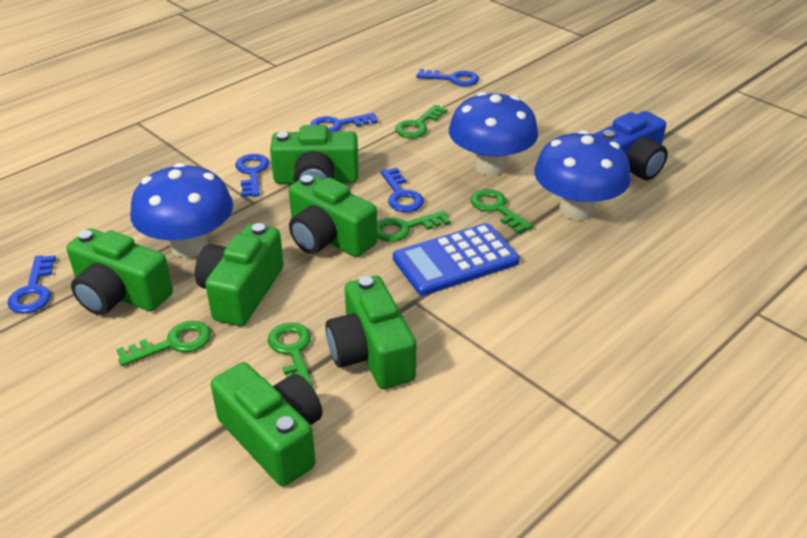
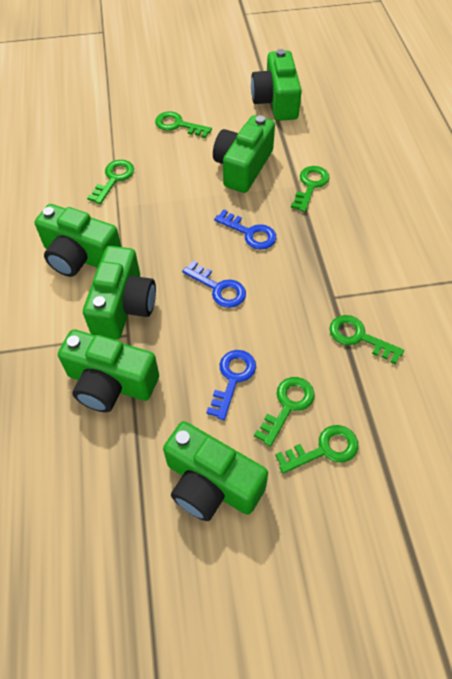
blue calculator: 1 -> 0
blue camera: 1 -> 0
blue key: 5 -> 3
blue mushroom: 3 -> 0
green key: 5 -> 6

